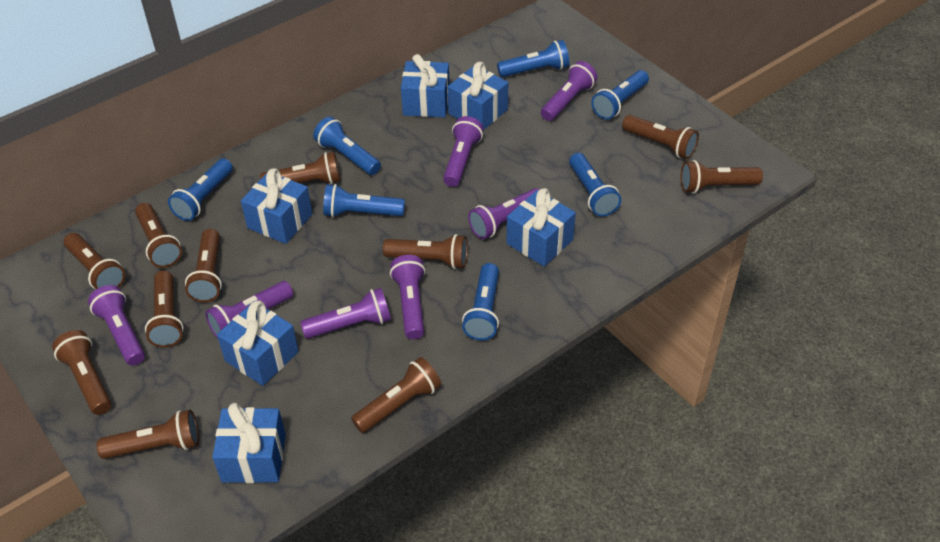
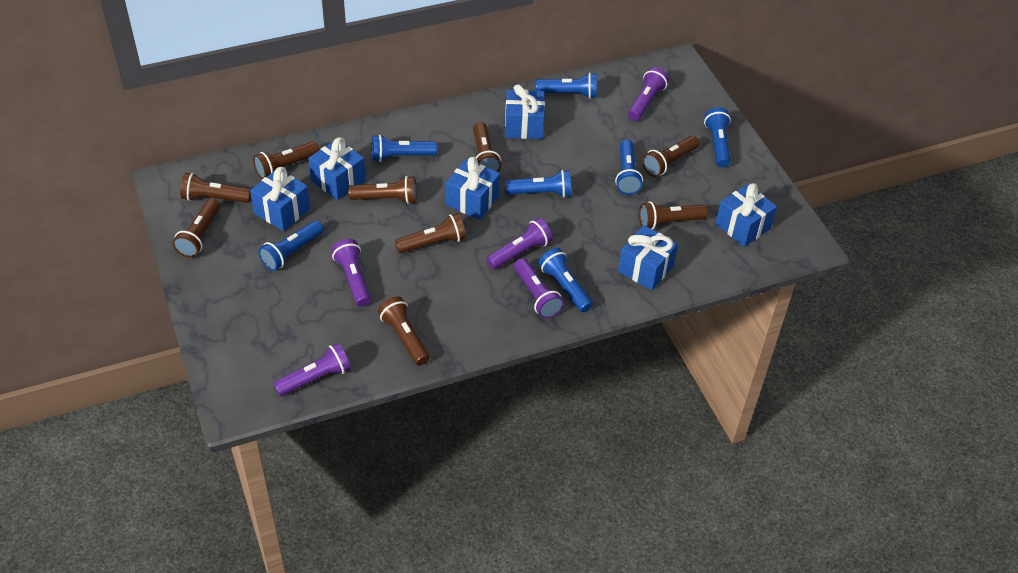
brown flashlight: 11 -> 9
purple flashlight: 7 -> 5

